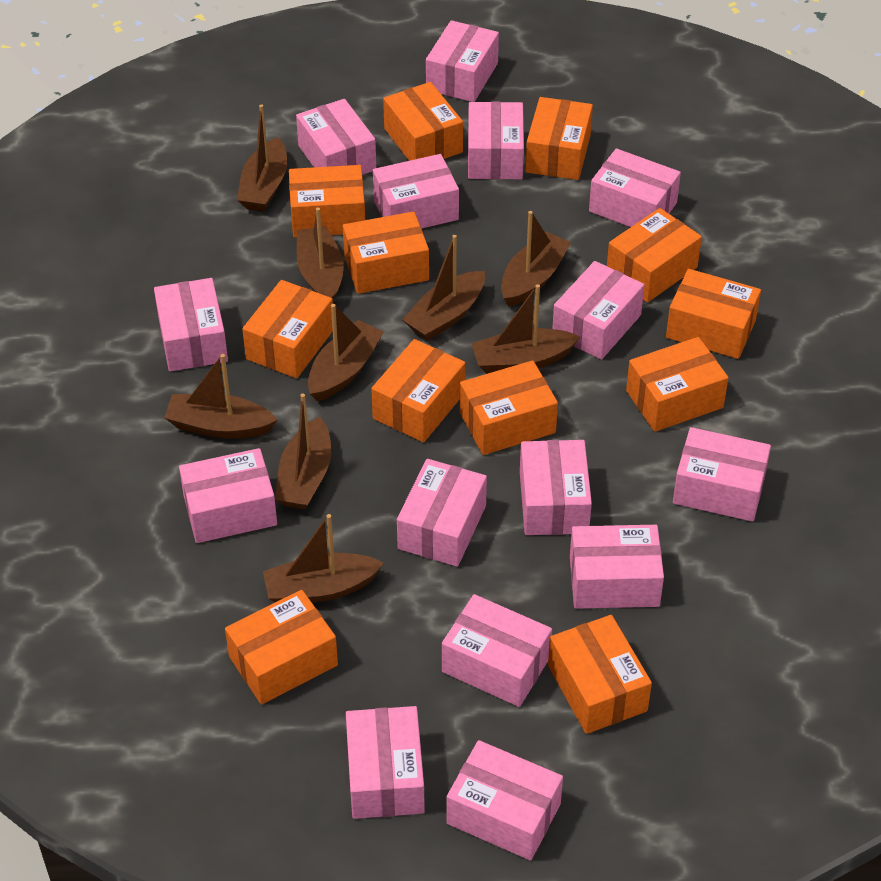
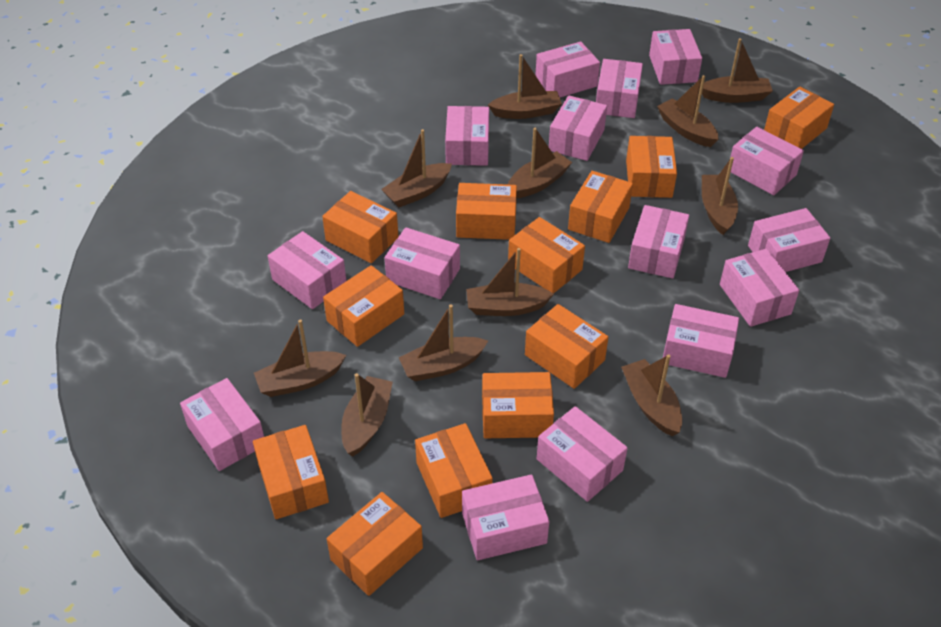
brown boat: 9 -> 11

